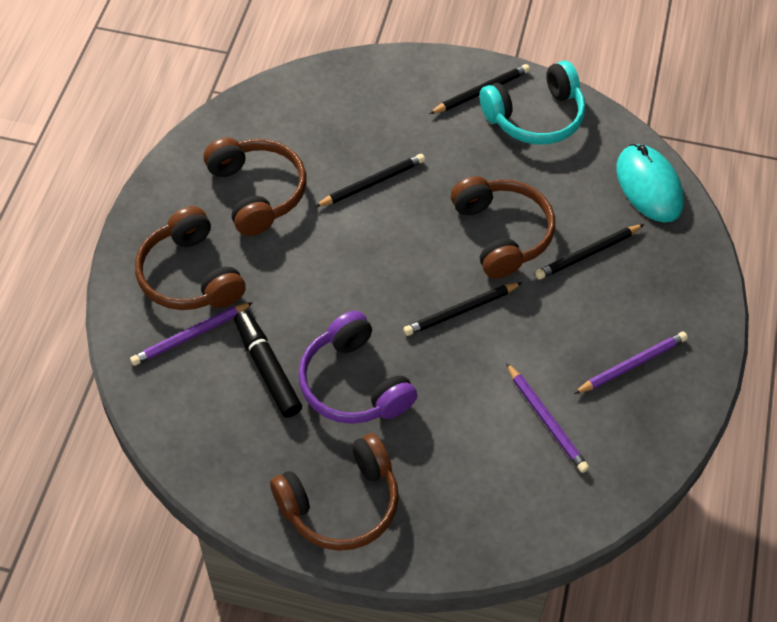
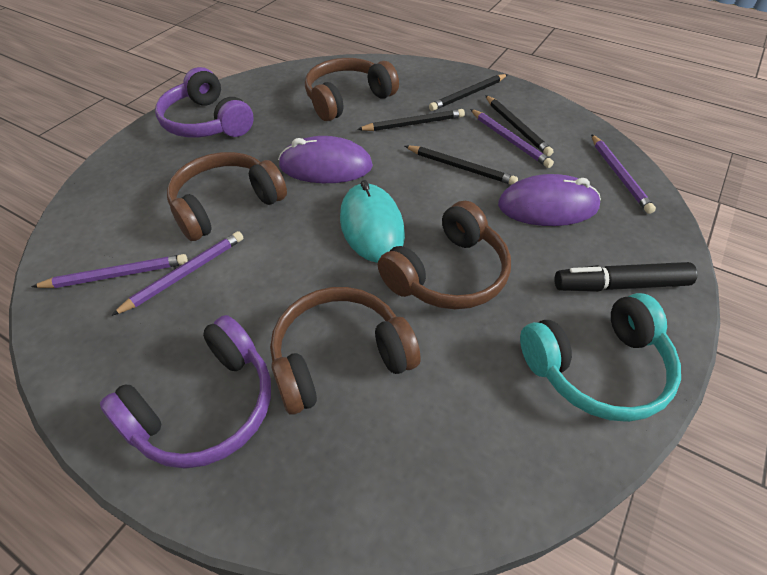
purple headphones: 1 -> 2
purple mouse: 0 -> 2
purple pencil: 3 -> 4

